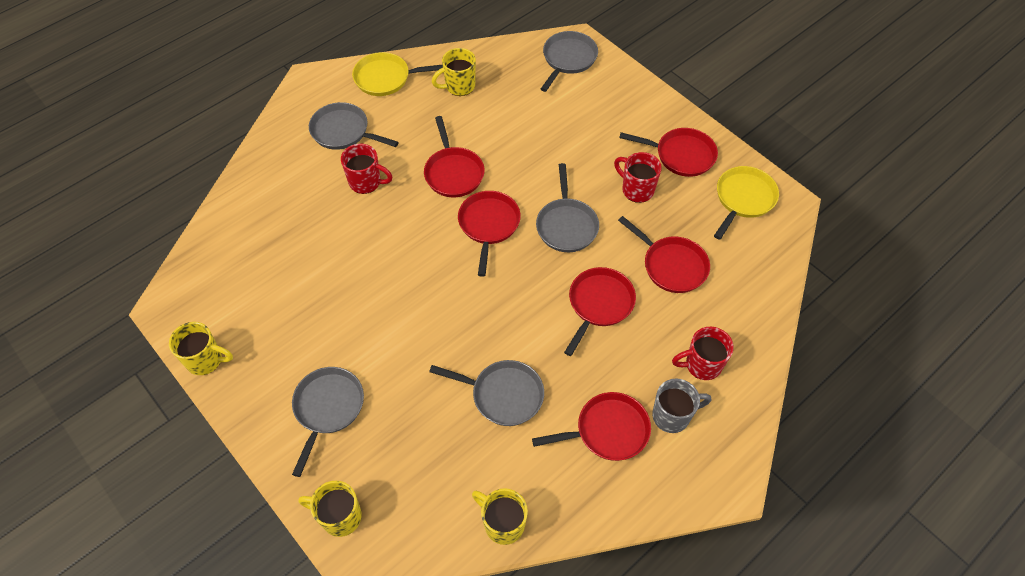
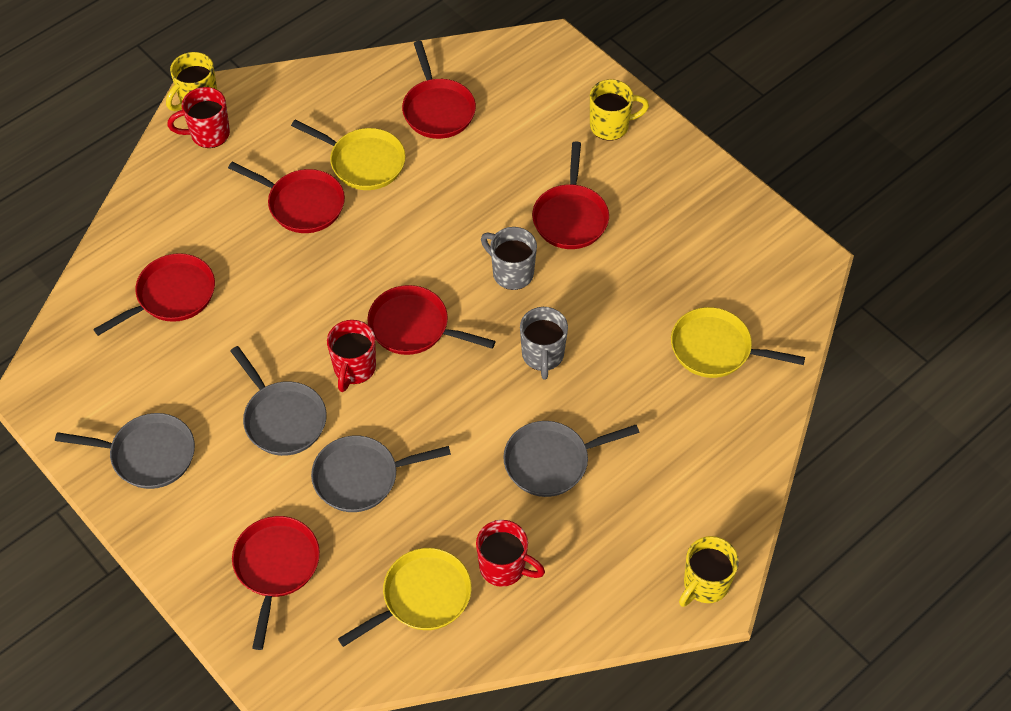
grey mug: 1 -> 2
grey pan: 5 -> 4
yellow mug: 4 -> 3
yellow pan: 2 -> 3

